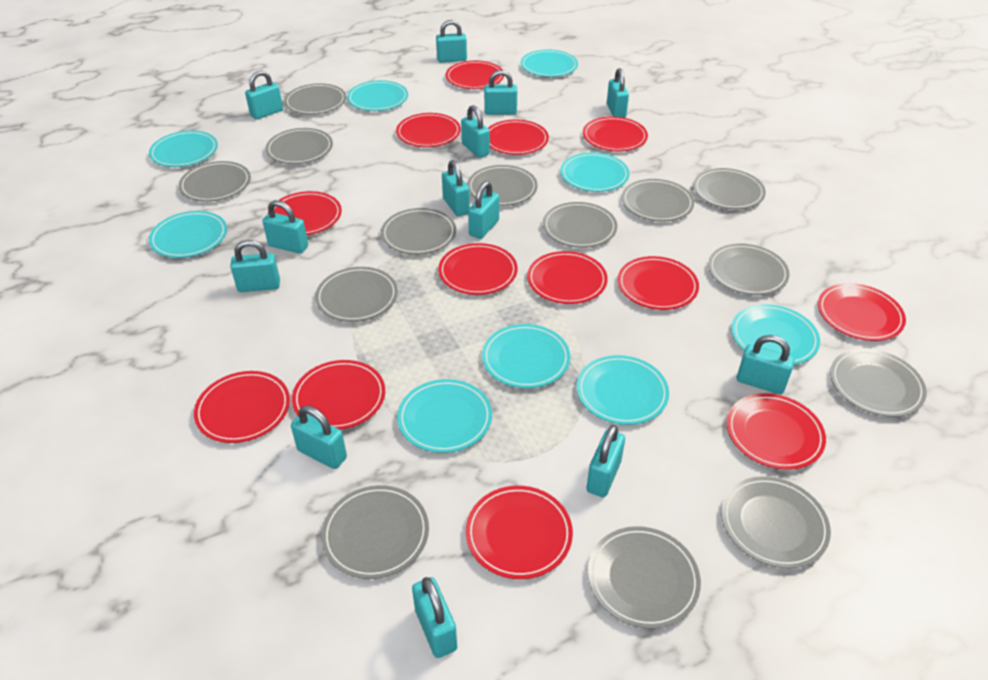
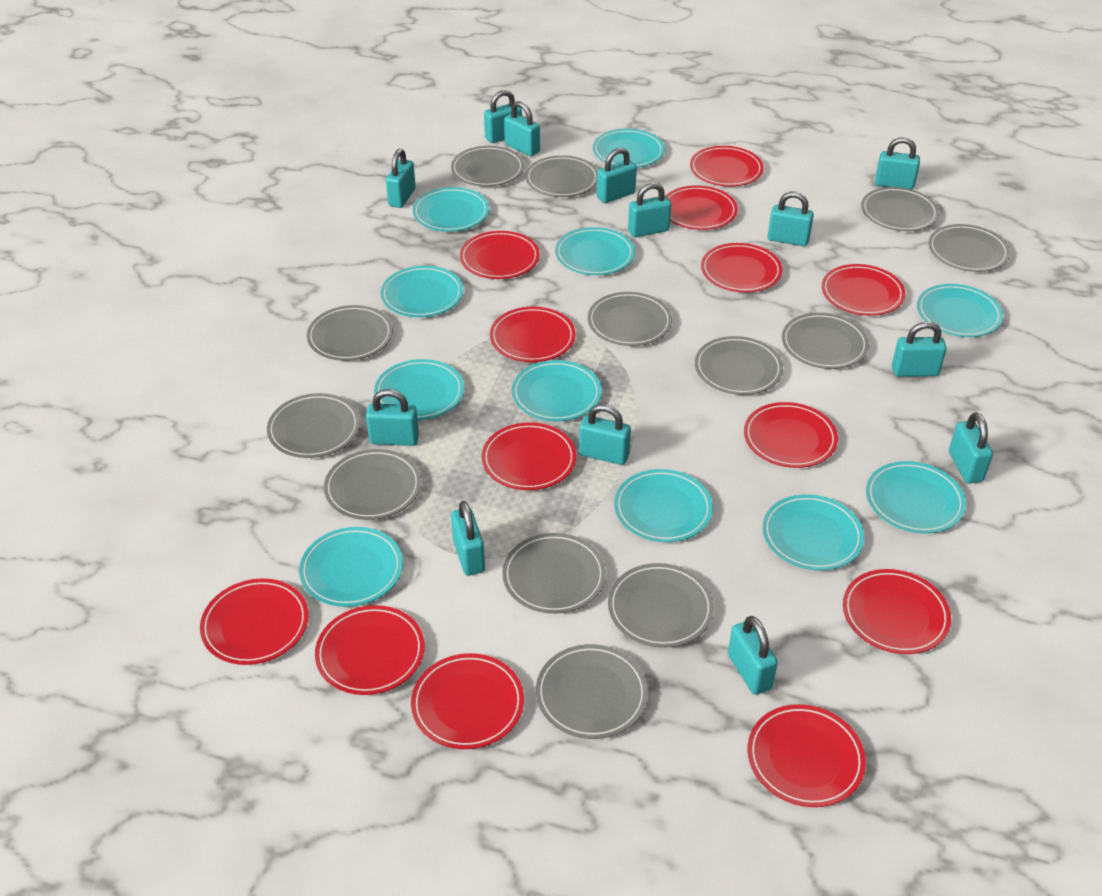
grey plate: 14 -> 13
turquoise plate: 9 -> 11

